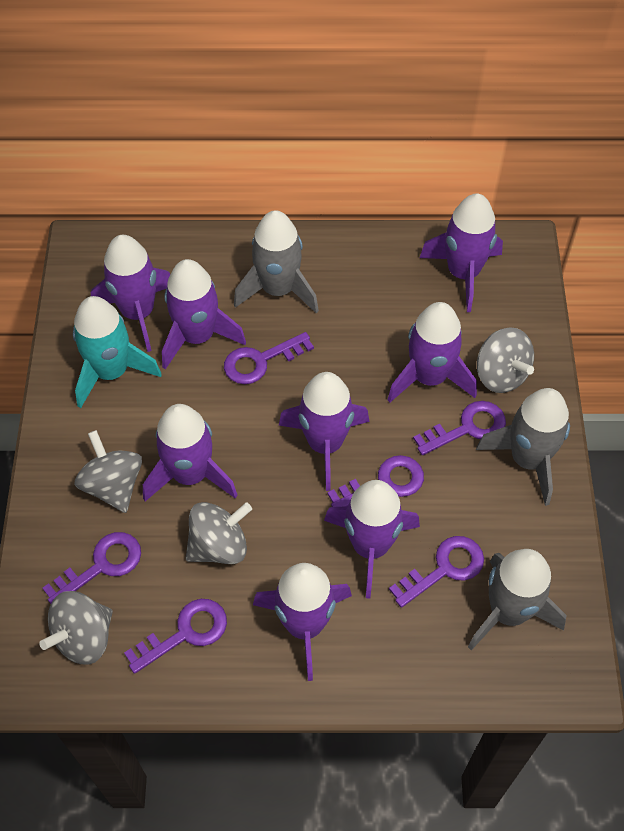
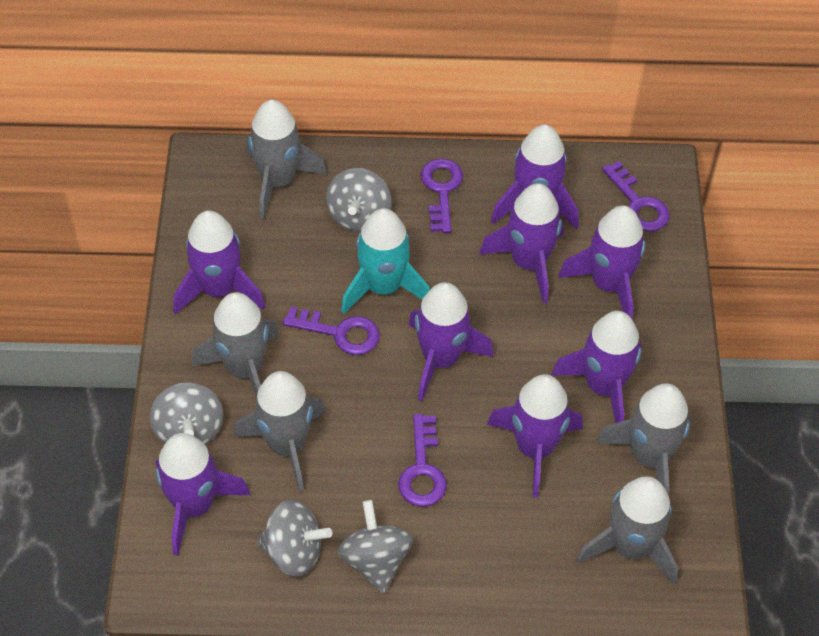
grey rocket: 3 -> 5
purple key: 6 -> 4

